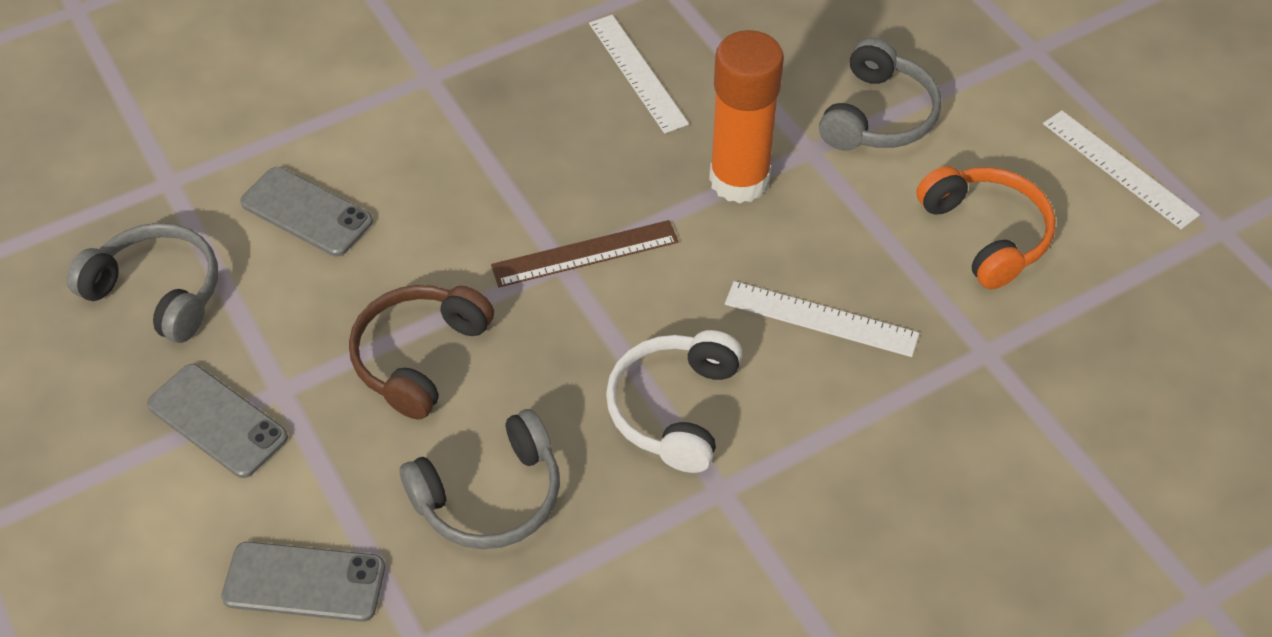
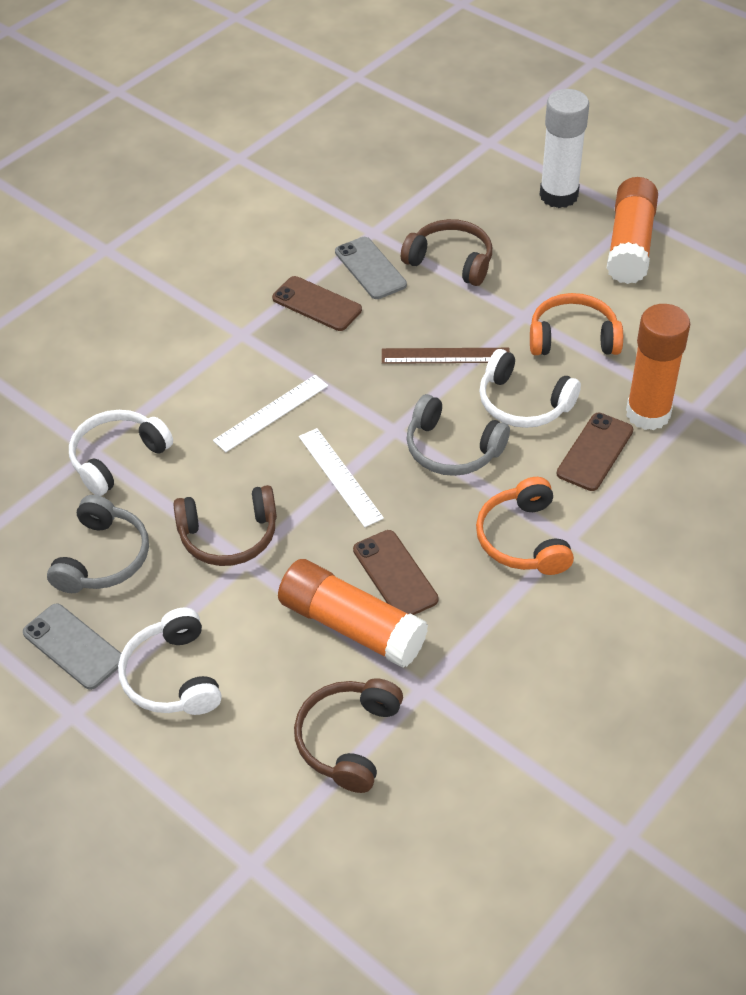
brown headphones: 1 -> 3
brown phone: 0 -> 3
grey headphones: 3 -> 2
grey phone: 3 -> 2
orange glue stick: 1 -> 3
orange headphones: 1 -> 2
white glue stick: 0 -> 1
white headphones: 1 -> 3
white ruler: 3 -> 2

